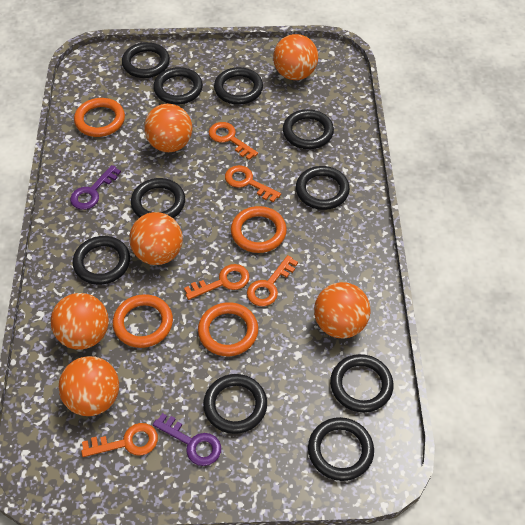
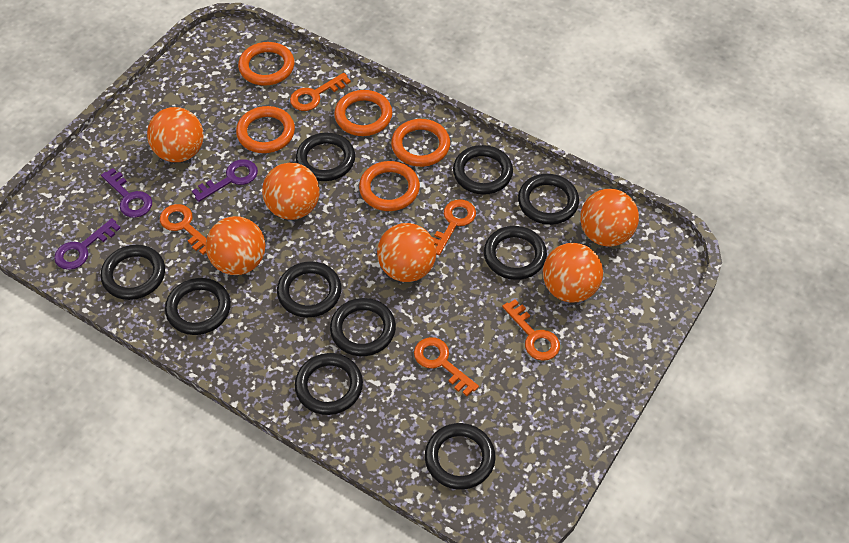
orange ring: 4 -> 5
purple key: 2 -> 3

